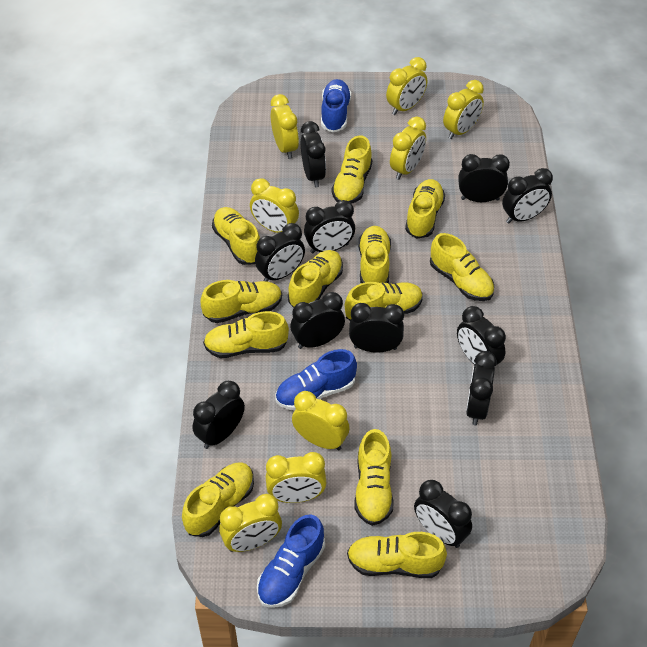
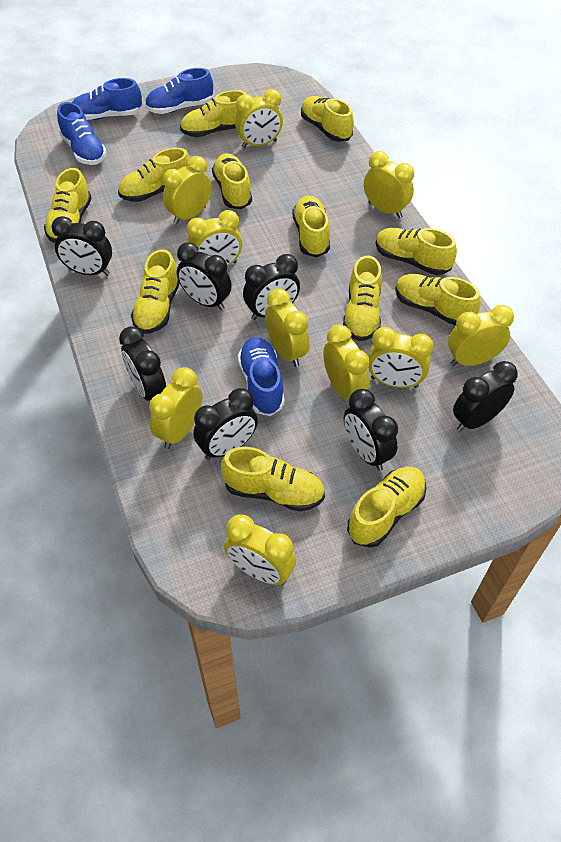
black clock: 11 -> 7
blue shoe: 3 -> 4
yellow clock: 8 -> 10

